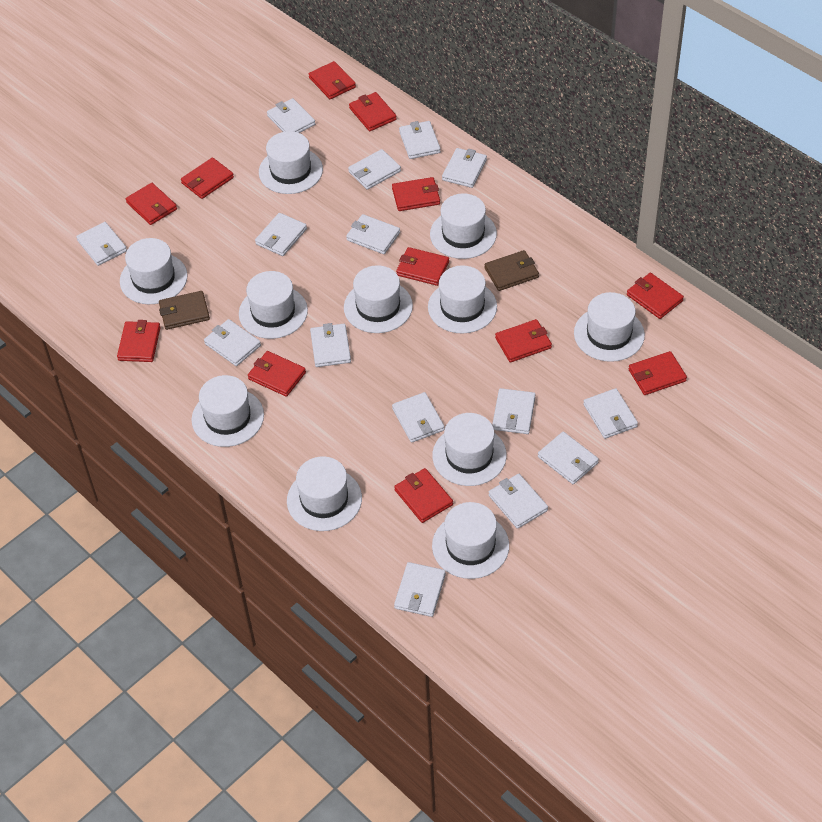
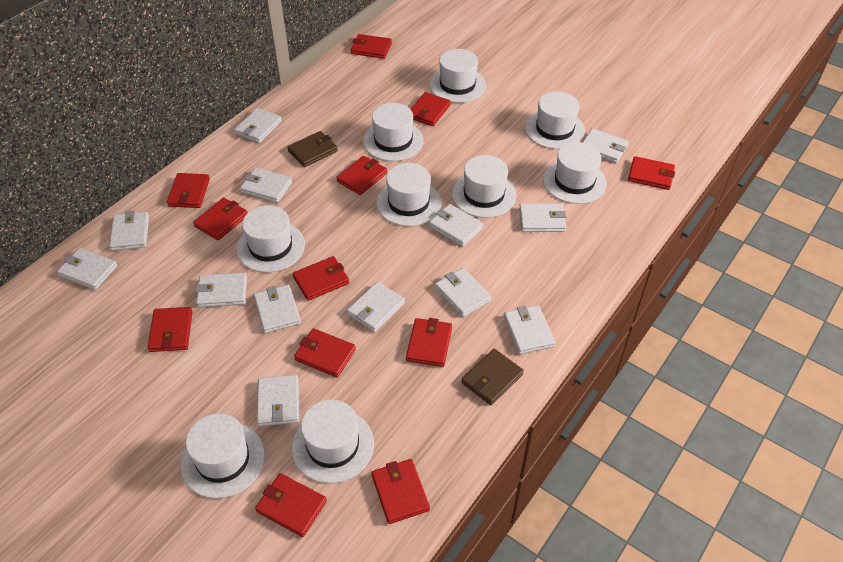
white hat: 11 -> 9
white wallet: 15 -> 13

